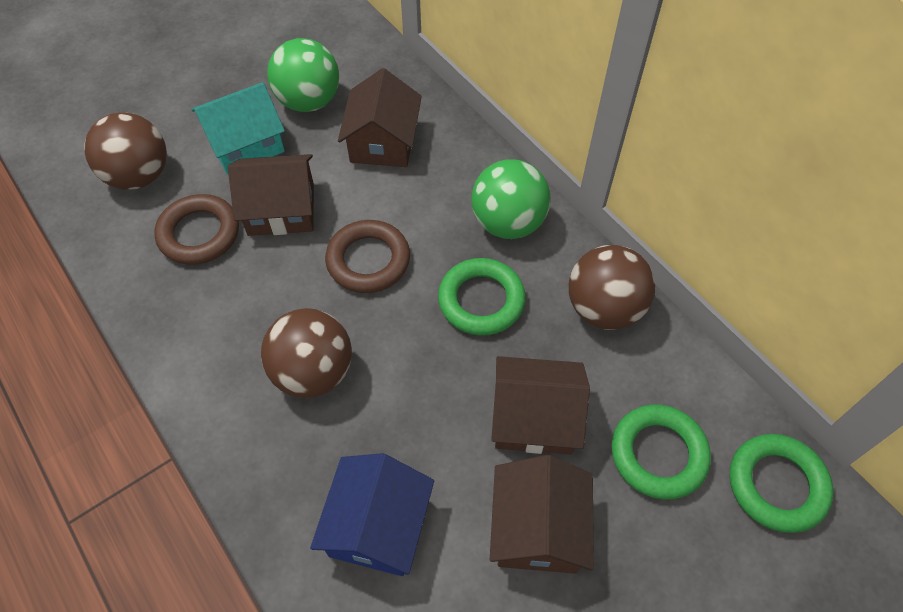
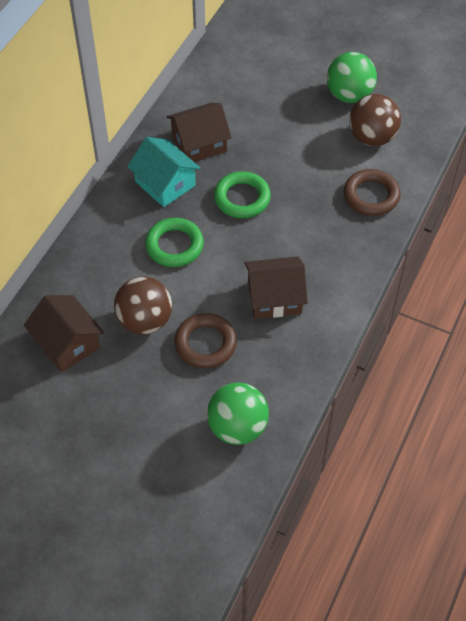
blue house: 1 -> 0
brown ball: 3 -> 2
brown house: 4 -> 3
green ring: 3 -> 2

